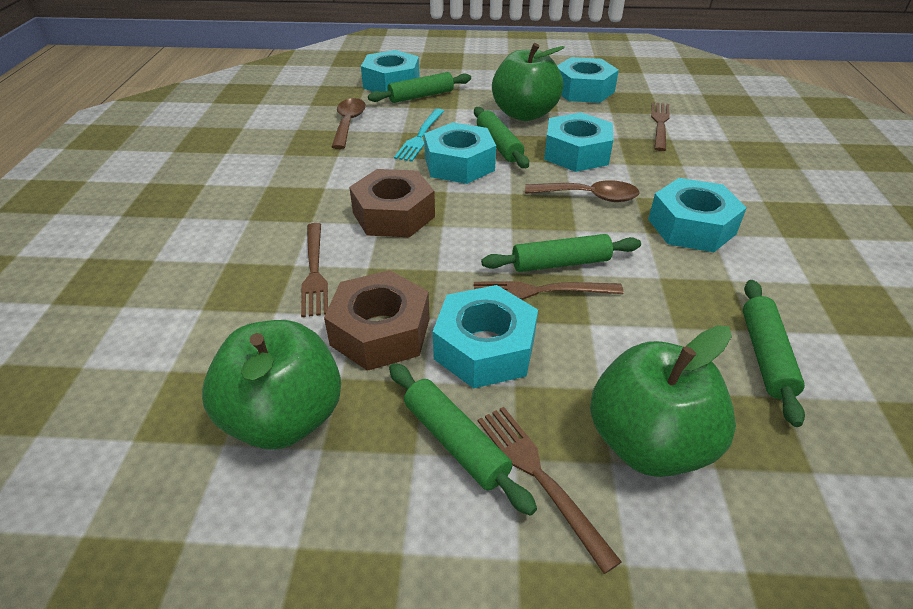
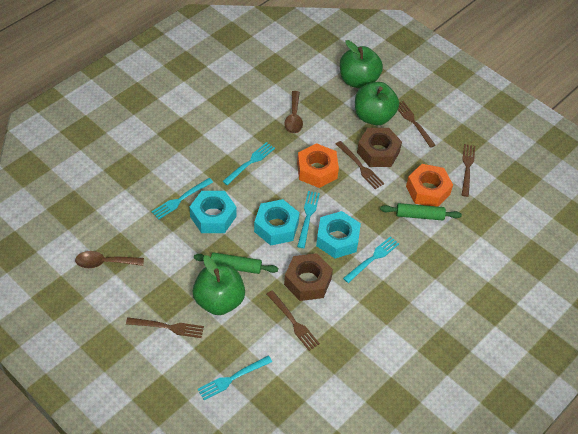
brown fork: 4 -> 5
green rolling pin: 5 -> 2
orange nut: 0 -> 2
turquoise fork: 1 -> 5
turquoise nut: 6 -> 3

